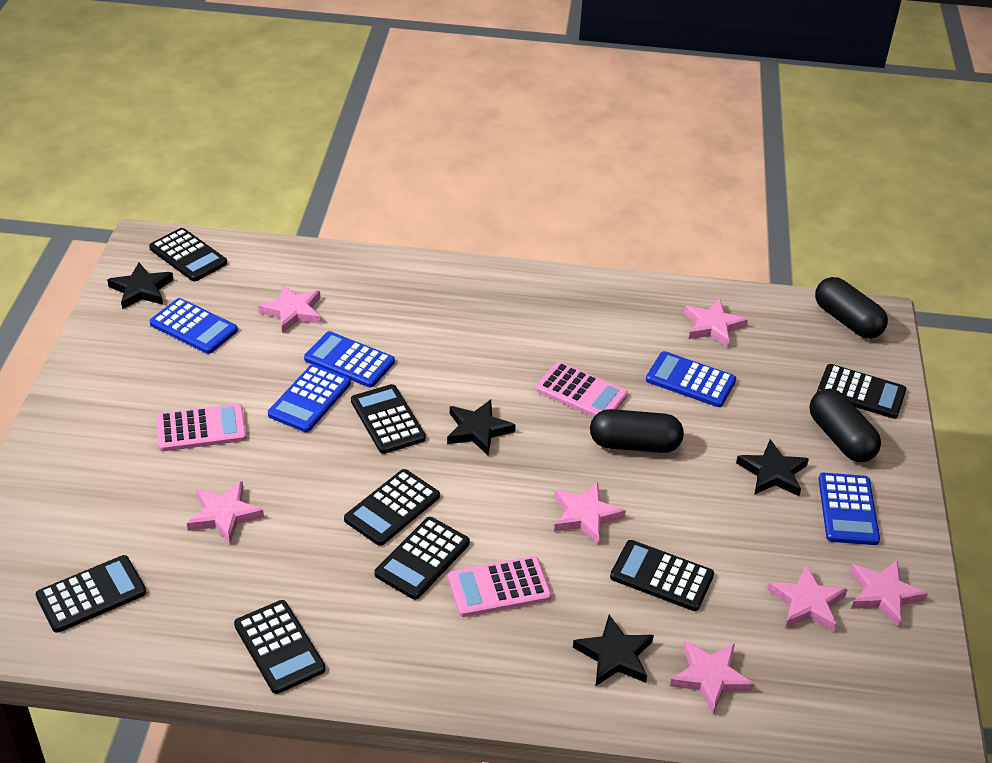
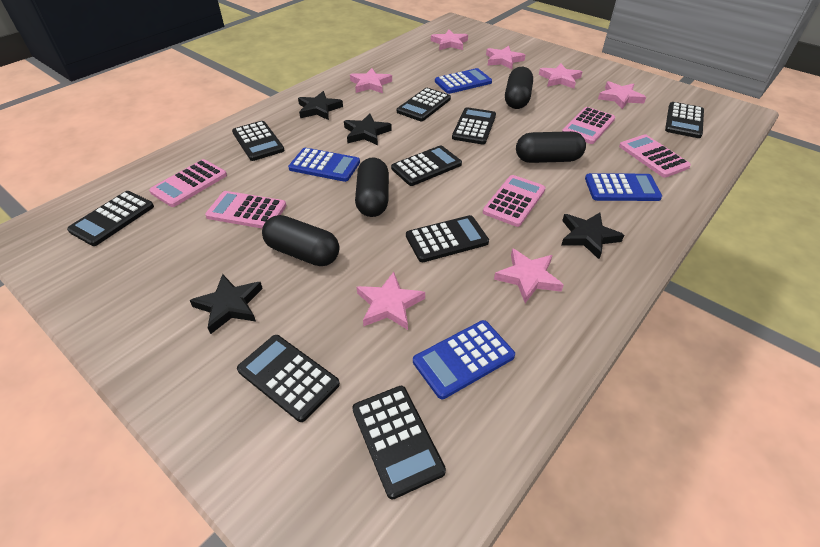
black calculator: 8 -> 9
black capsule: 3 -> 4
blue calculator: 5 -> 4
pink calculator: 3 -> 5

